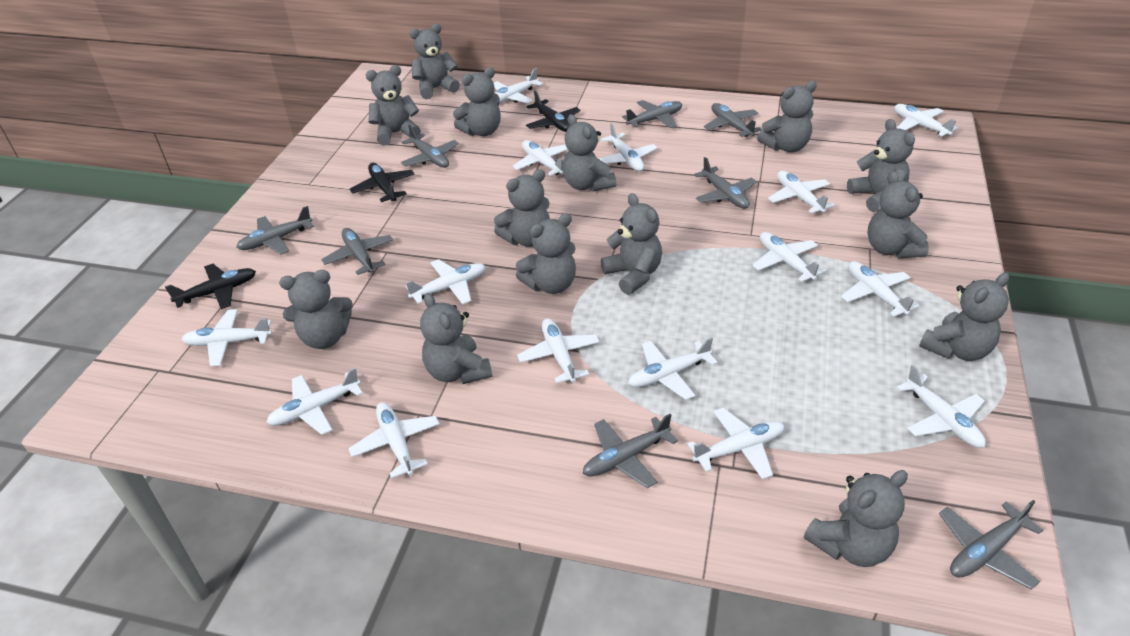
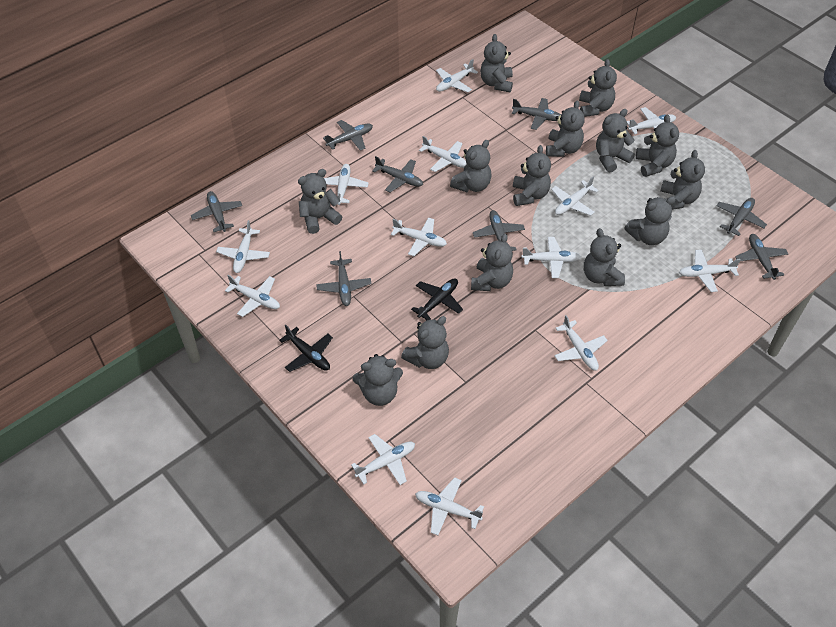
black plane: 3 -> 2
white plane: 15 -> 13

